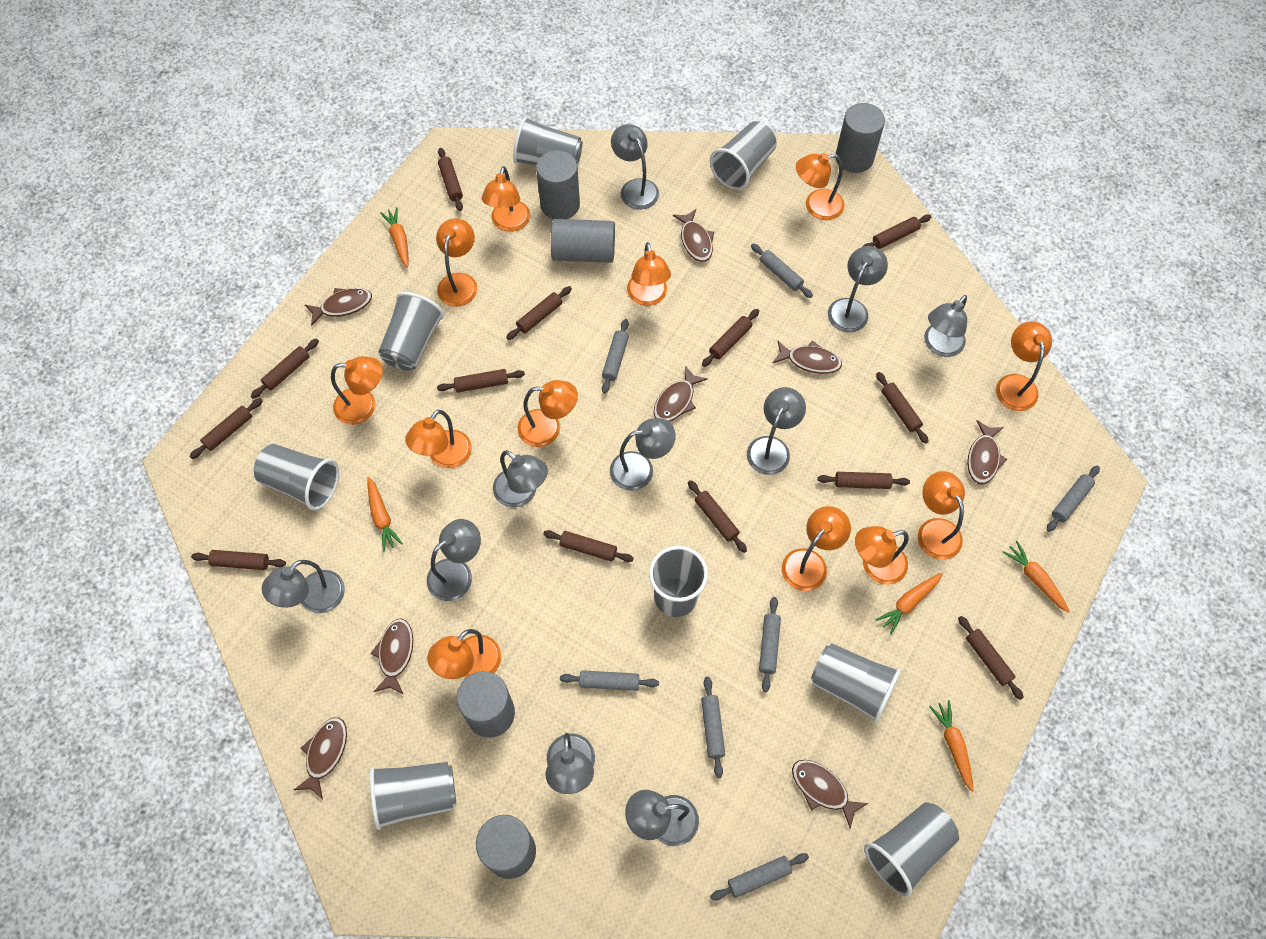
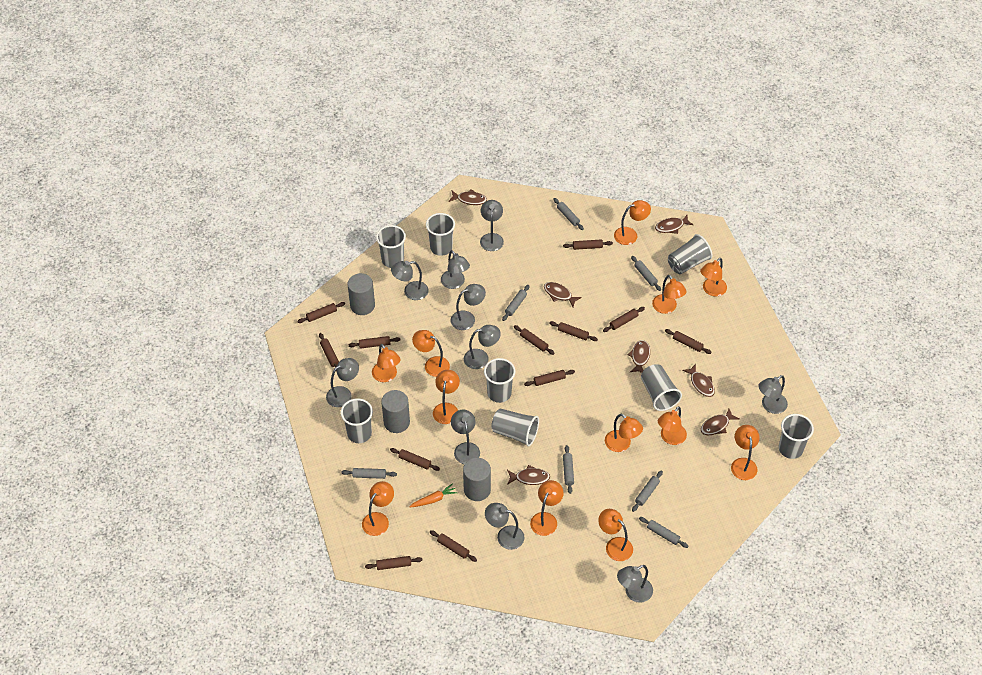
brown fish: 8 -> 7
brown rolling pin: 13 -> 12
grey cylinder: 5 -> 3
orange carrot: 5 -> 1

